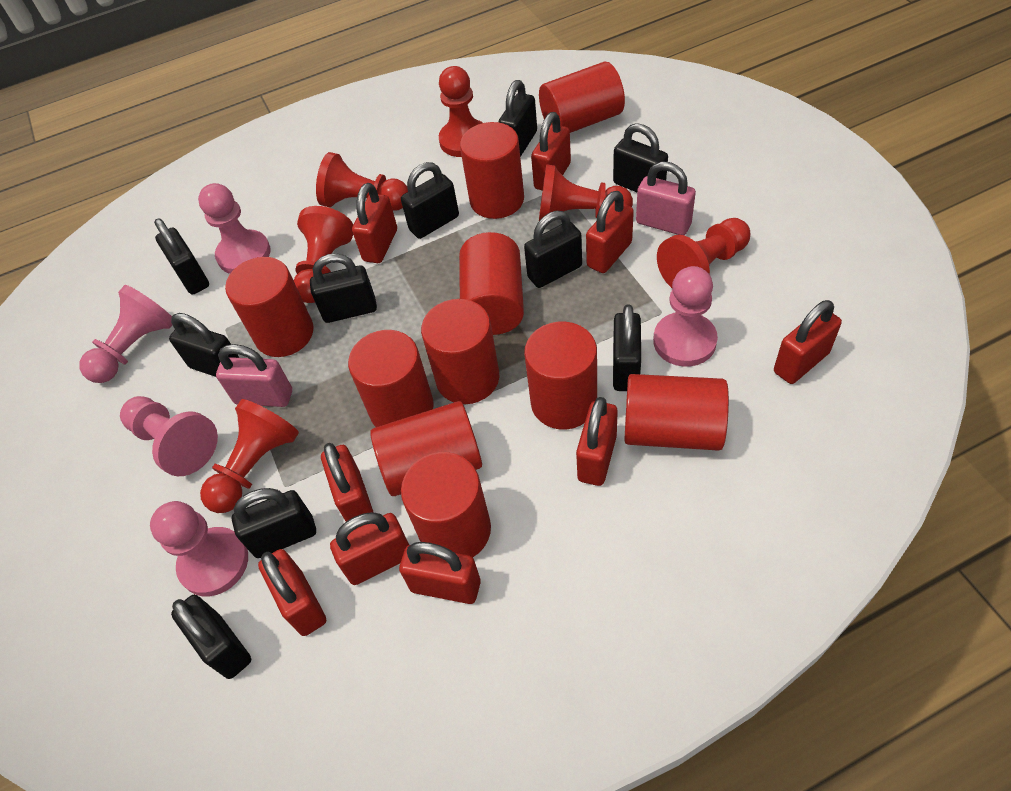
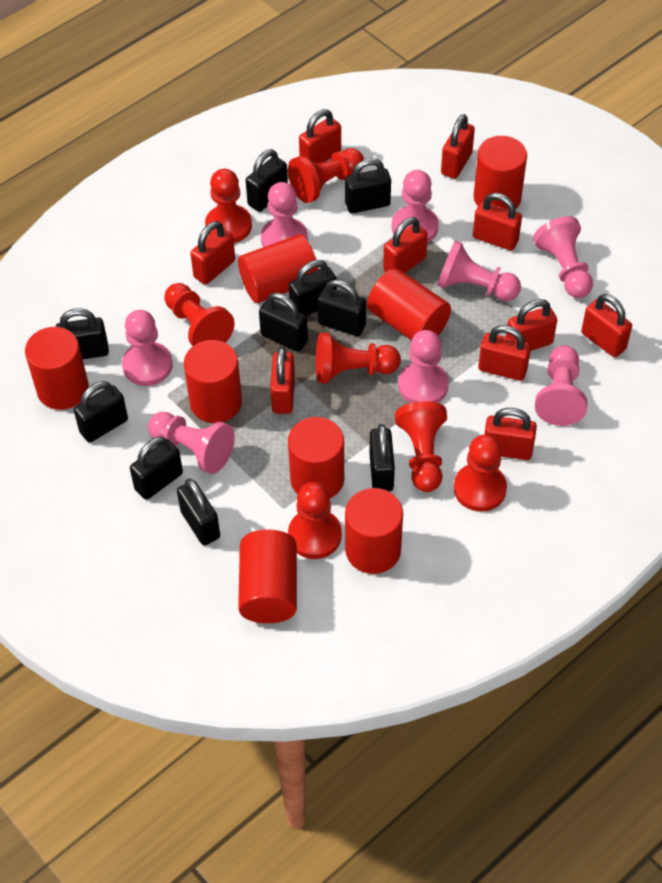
pink padlock: 2 -> 0
pink pawn: 5 -> 8
red cylinder: 10 -> 8
red padlock: 9 -> 10
red pawn: 6 -> 7

